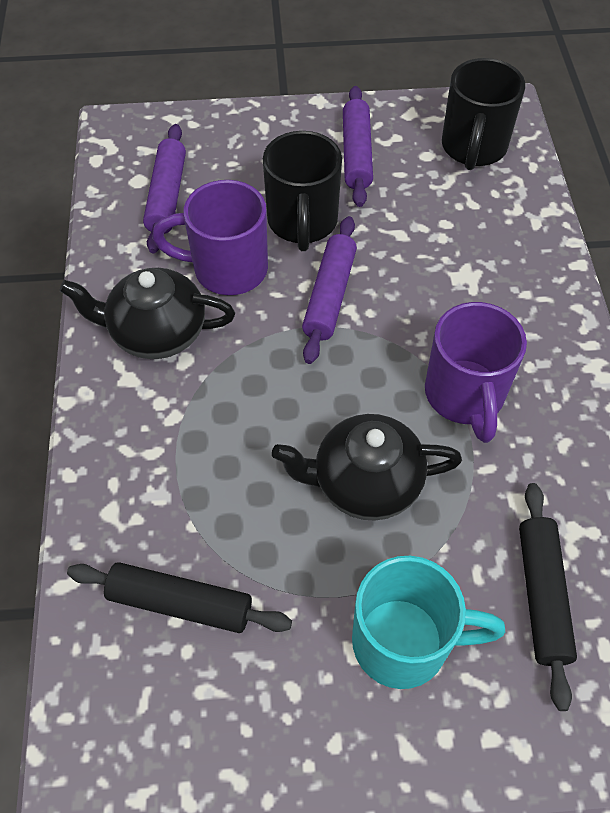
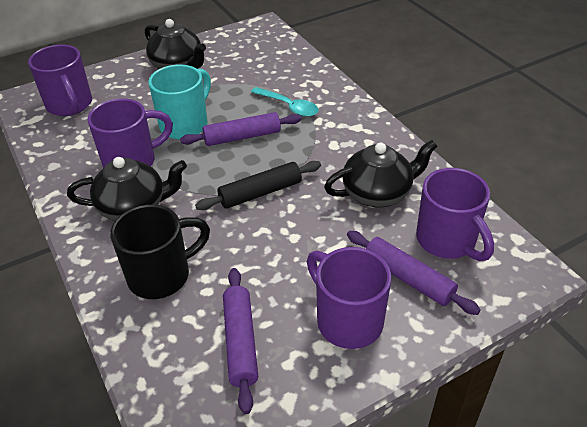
black mug: 2 -> 1
black rolling pin: 2 -> 1
black teapot: 2 -> 3
purple mug: 2 -> 4
turquoise spoon: 0 -> 1

